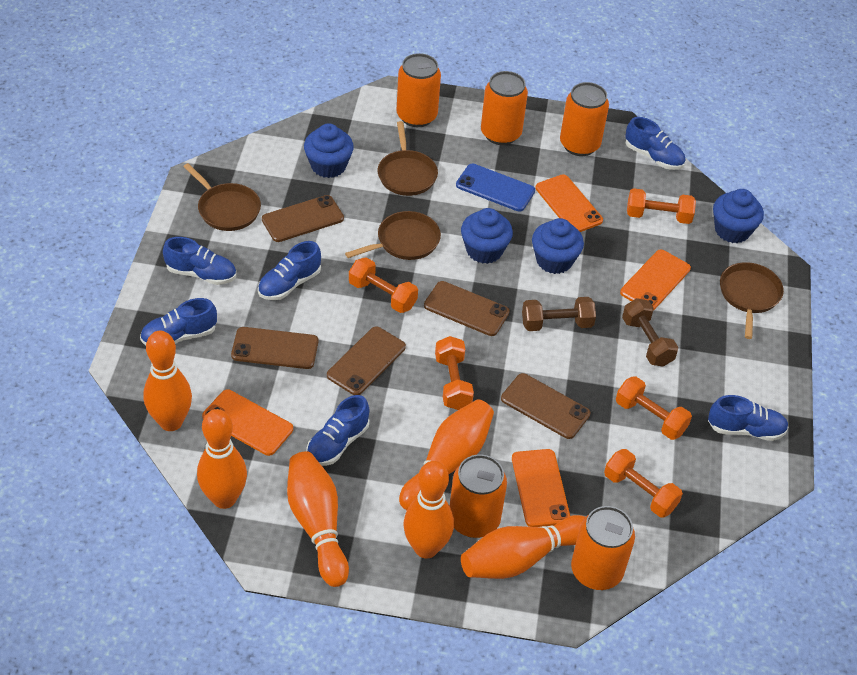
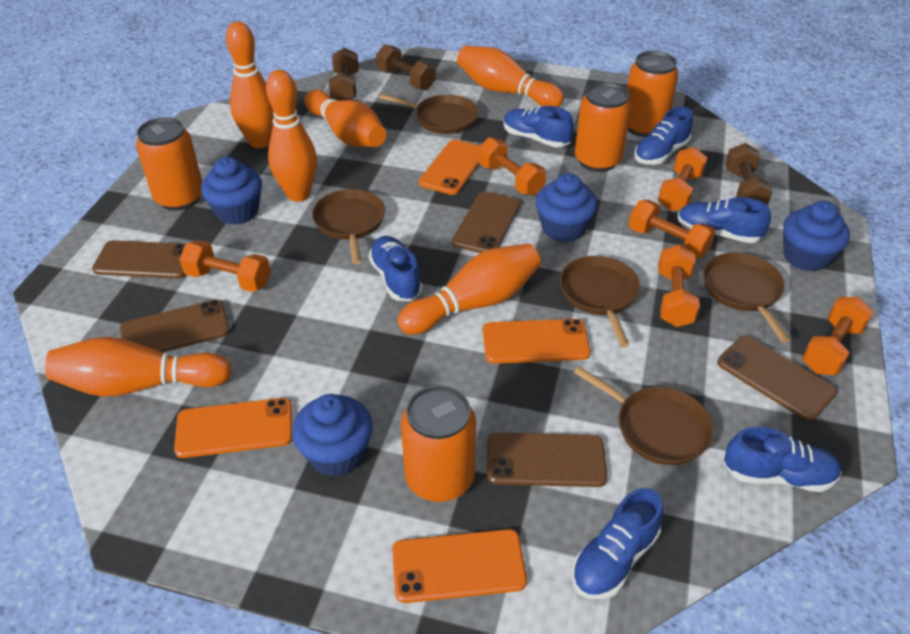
blue phone: 1 -> 0
brown dumbbell: 2 -> 3
brown pan: 4 -> 5
orange can: 5 -> 4
orange dumbbell: 5 -> 6

